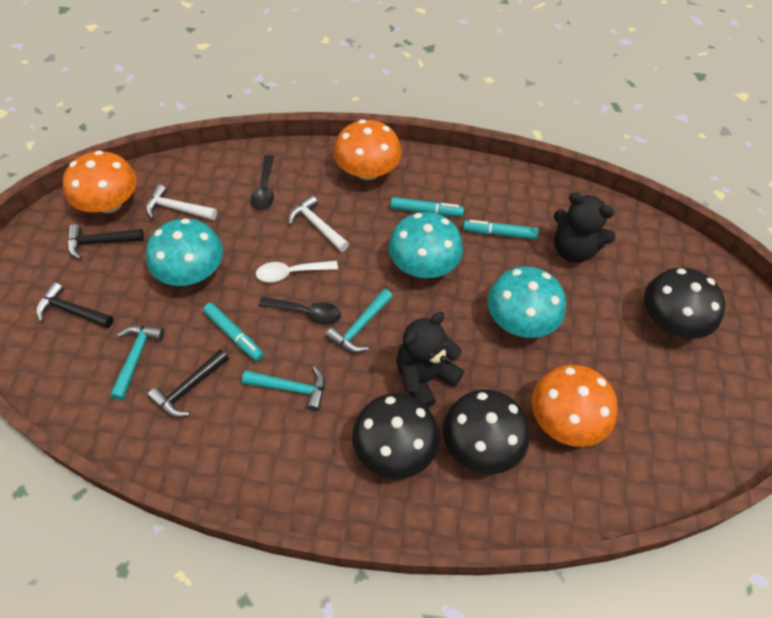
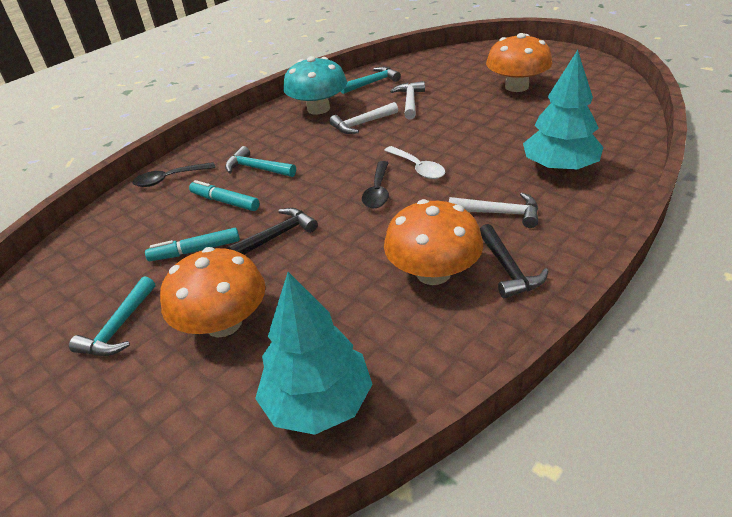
black hammer: 3 -> 2
black mushroom: 3 -> 0
black teddy bear: 2 -> 0
turquoise marker: 3 -> 2
turquoise mushroom: 3 -> 1
turquoise tree: 0 -> 2
white hammer: 2 -> 3

